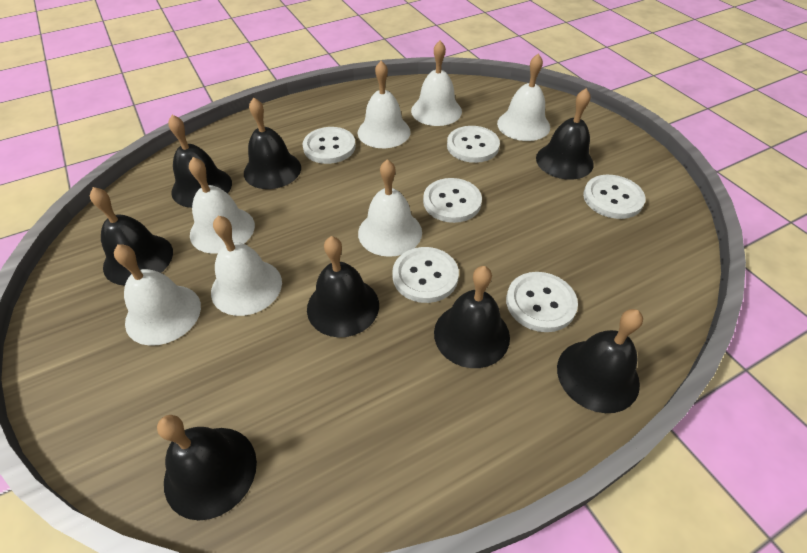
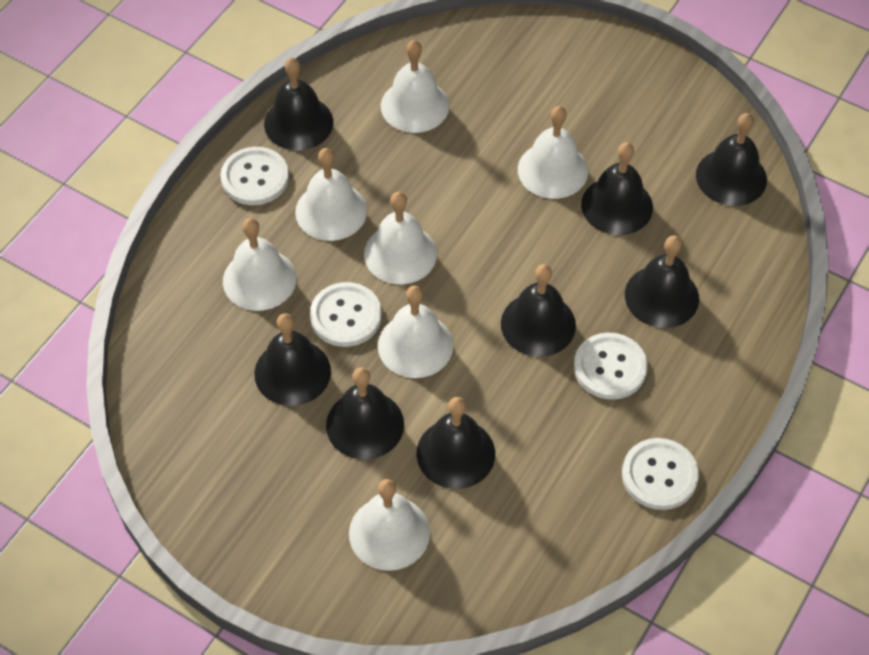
white button: 6 -> 4

